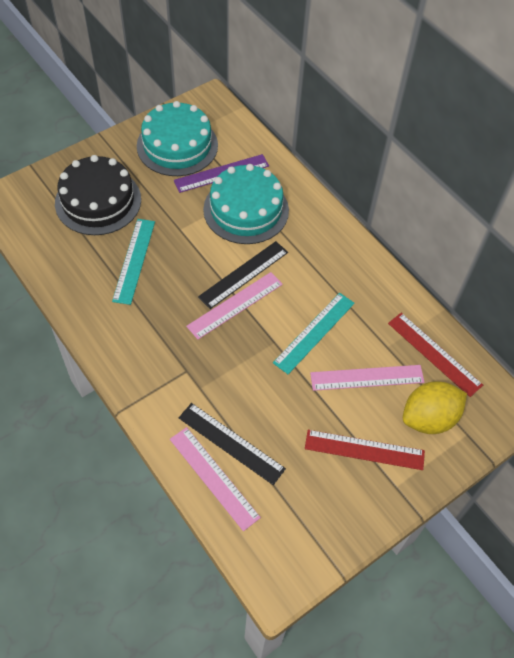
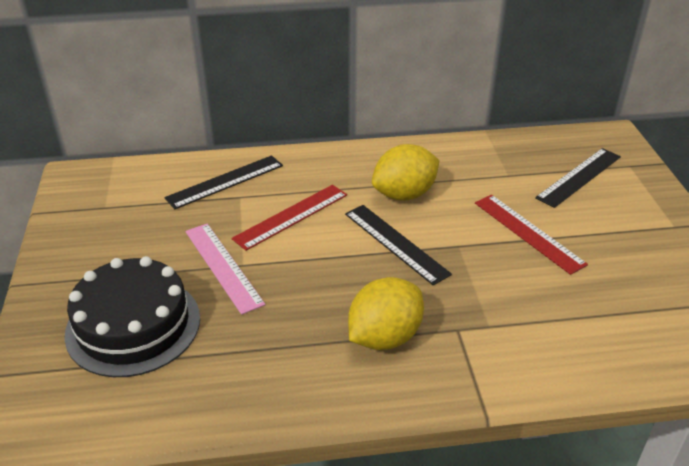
black ruler: 2 -> 3
pink ruler: 3 -> 1
purple ruler: 1 -> 0
turquoise cake: 2 -> 0
turquoise ruler: 2 -> 0
yellow lemon: 1 -> 2

